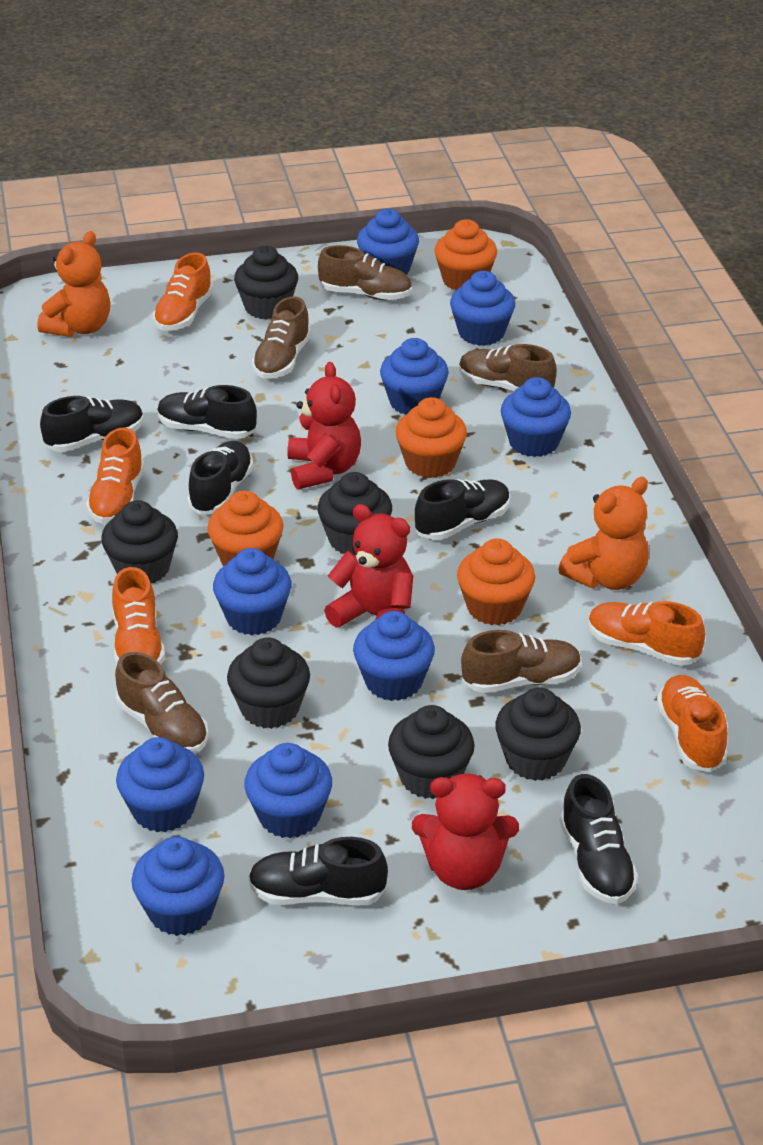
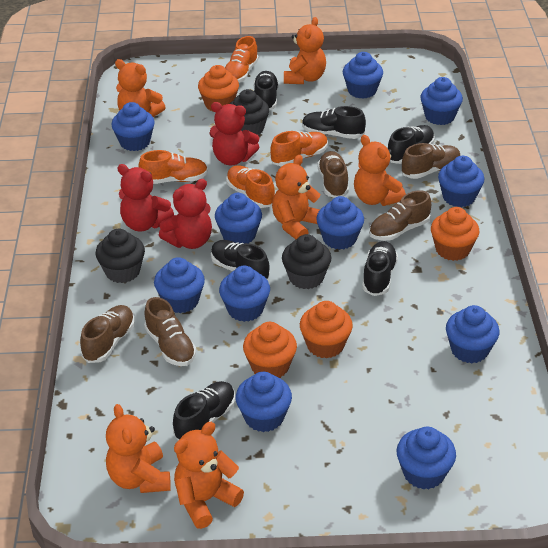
black cupcake: 6 -> 3
blue cupcake: 9 -> 11
orange shoe: 5 -> 4
orange teddy bear: 2 -> 6

